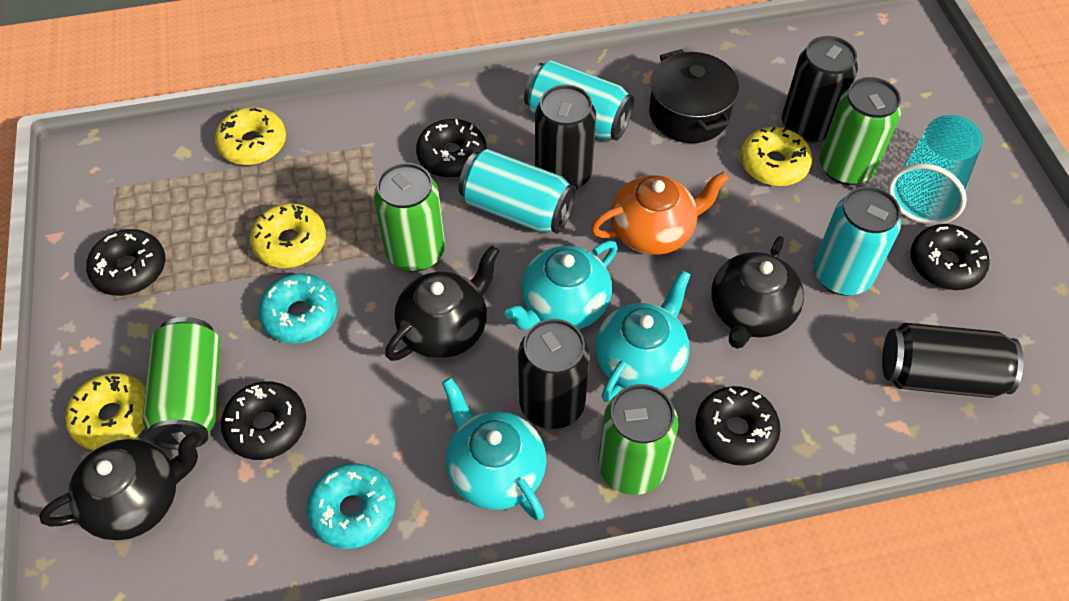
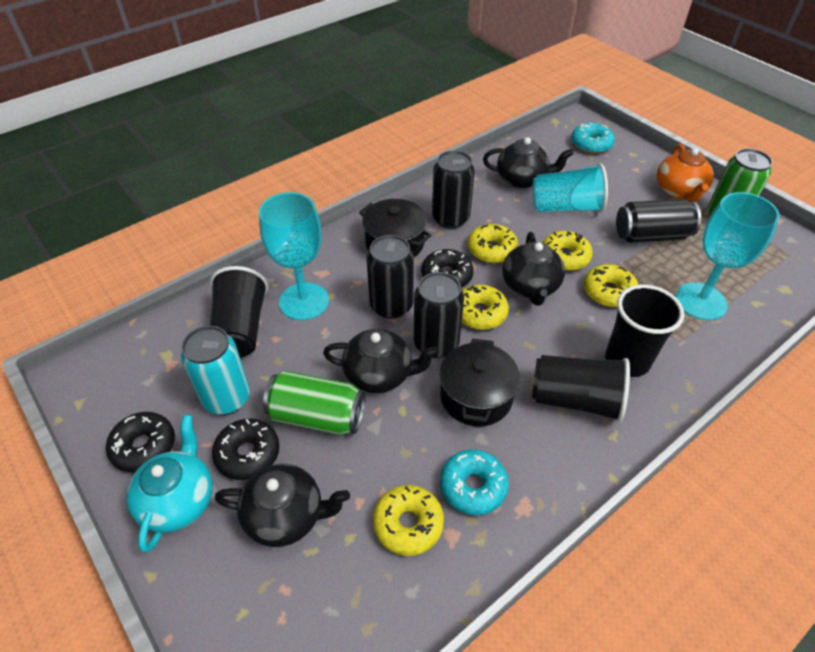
black cup: 0 -> 3
black donut: 5 -> 3
black pot: 1 -> 2
black teapot: 3 -> 4
green can: 4 -> 2
turquoise can: 3 -> 1
turquoise goblet: 0 -> 2
turquoise teapot: 3 -> 1
yellow donut: 4 -> 5

